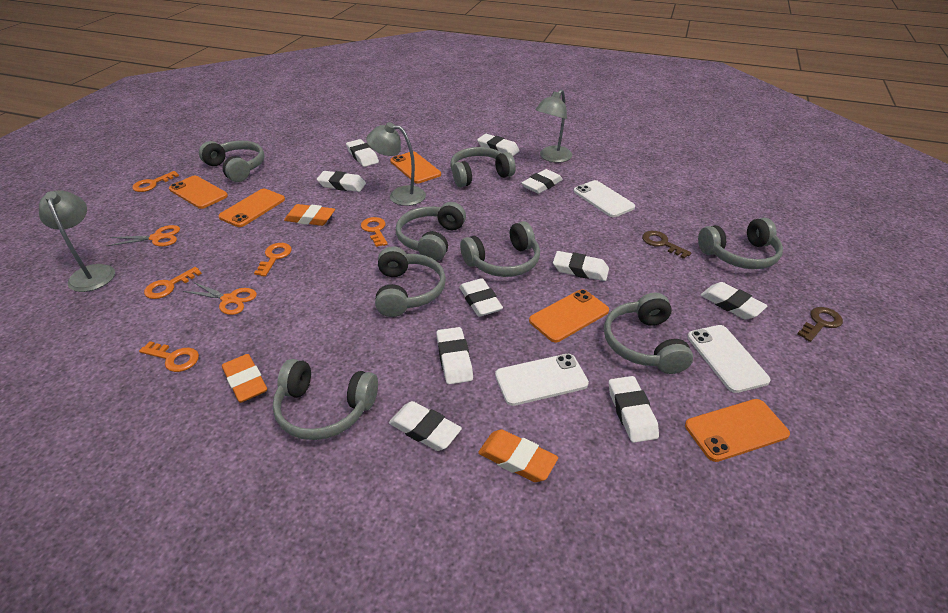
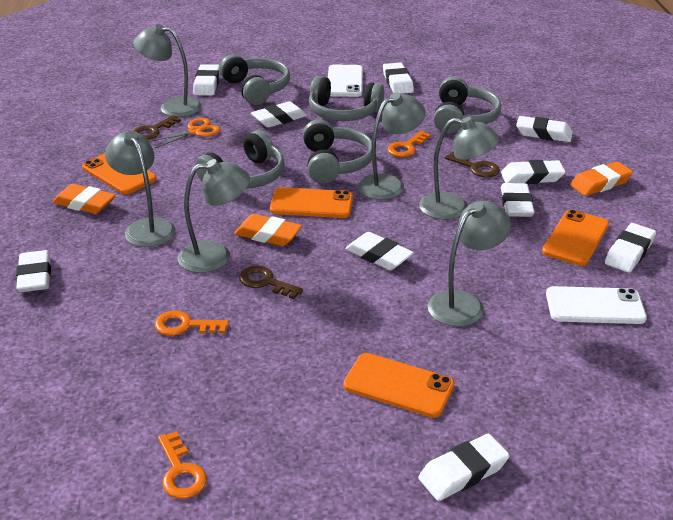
brown key: 2 -> 3
grey headphones: 8 -> 5
grey lamp: 3 -> 6
orange key: 5 -> 3
orange phone: 5 -> 4
orange scissors: 2 -> 1
white phone: 3 -> 2

